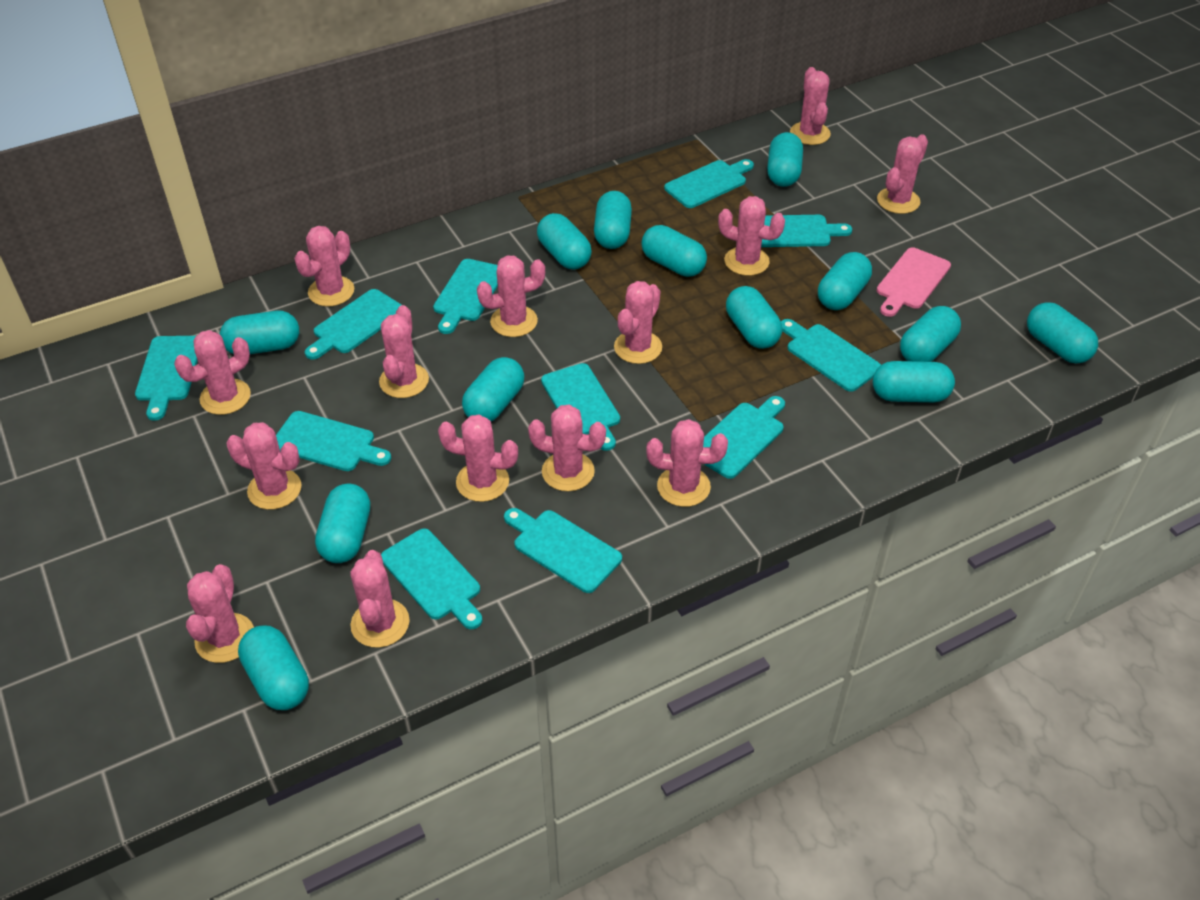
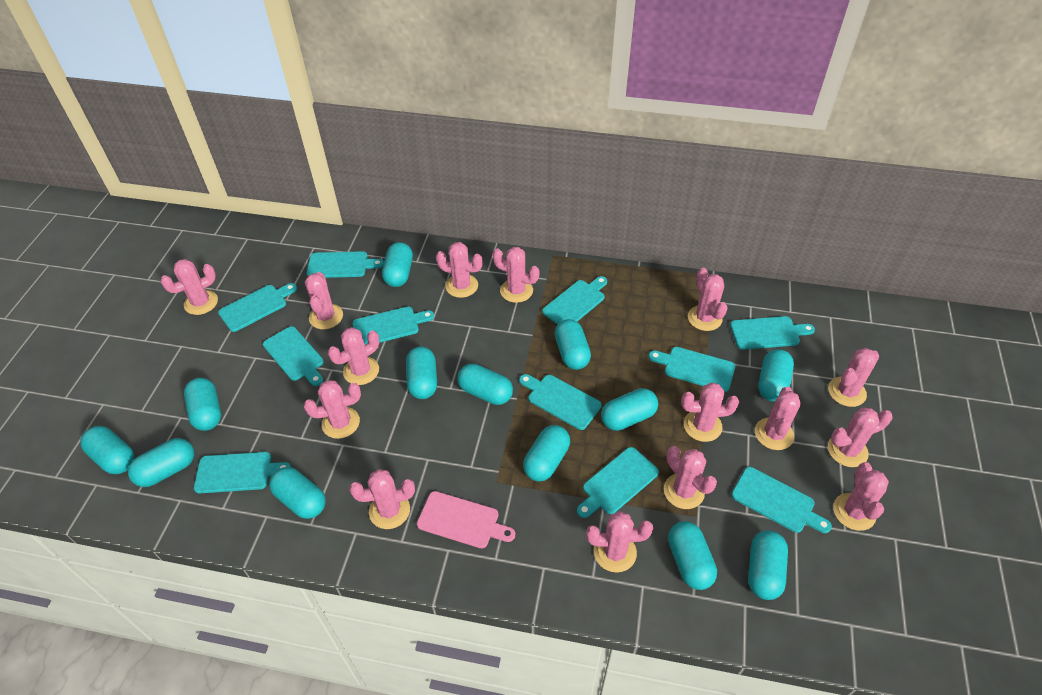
pink cactus: 14 -> 15

